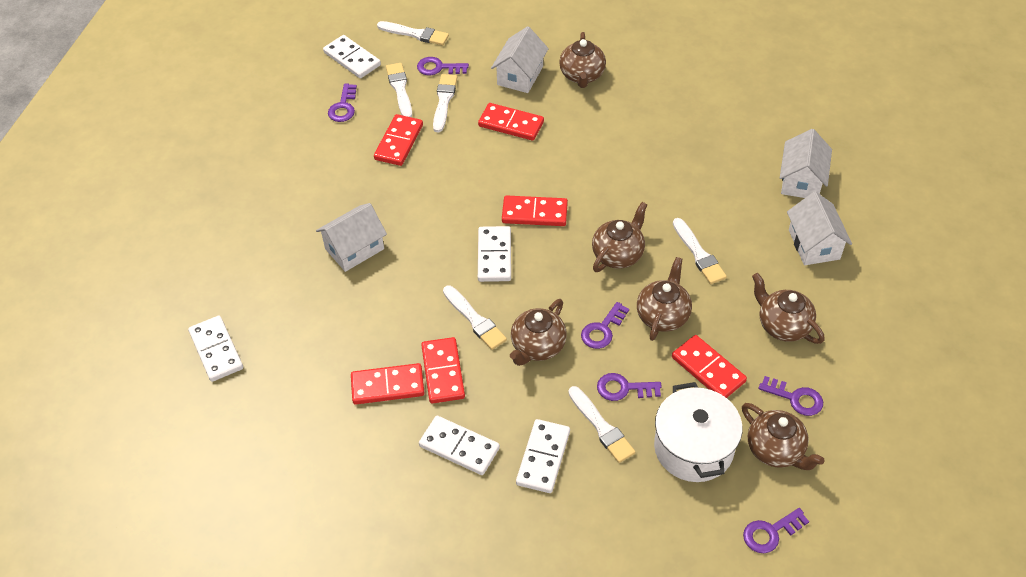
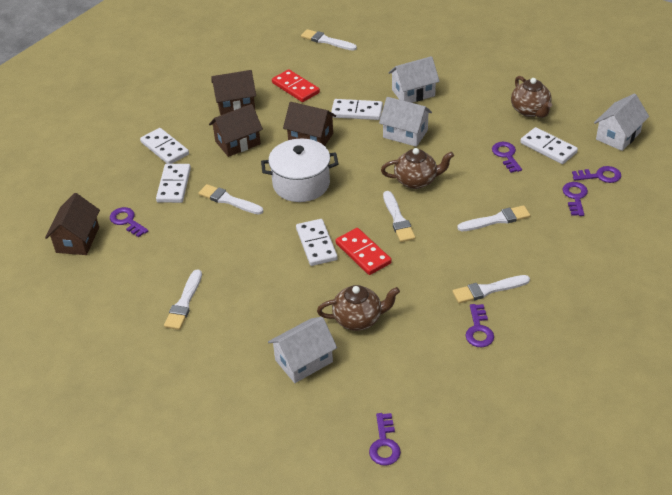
brown house: 0 -> 4
brown teapot: 6 -> 3
red domino: 6 -> 2

